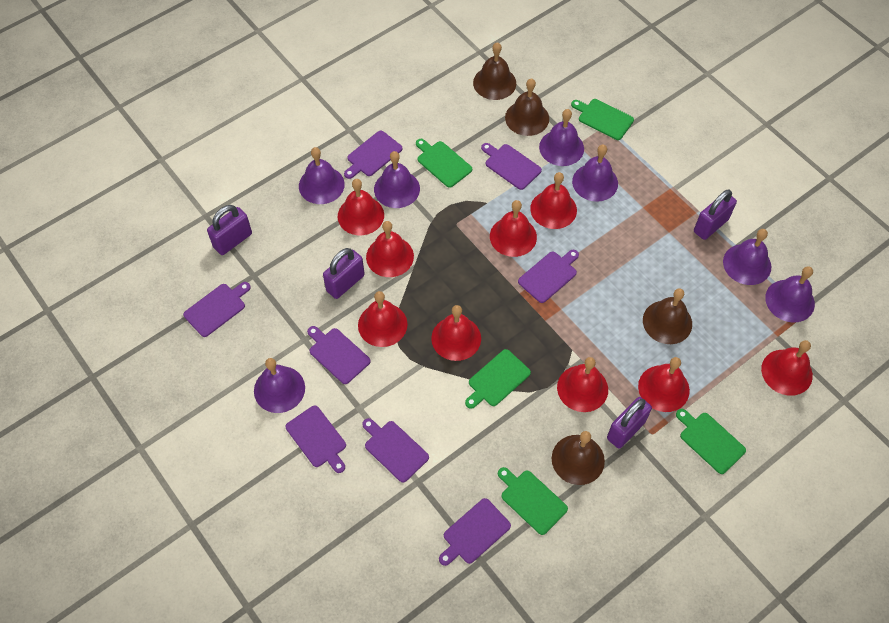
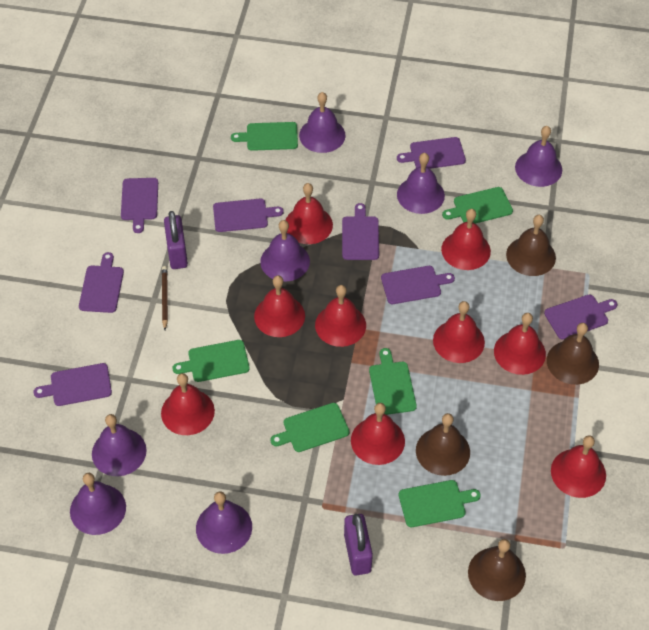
brown pencil: 0 -> 1
green cutting board: 5 -> 6
purple padlock: 4 -> 2

